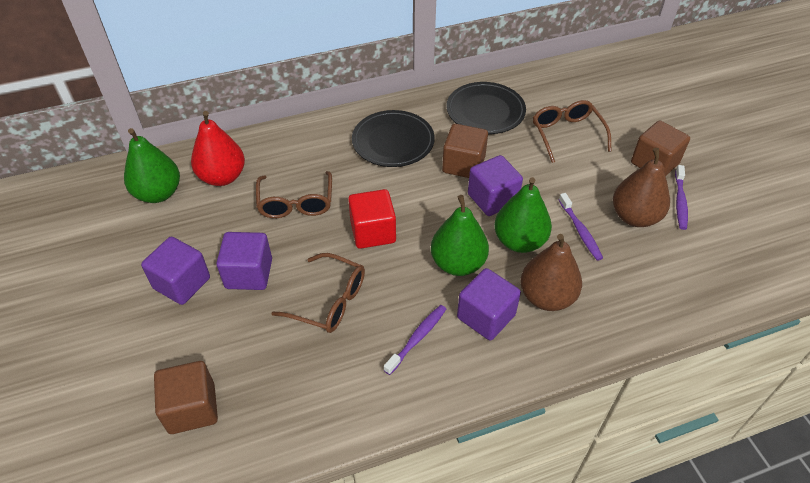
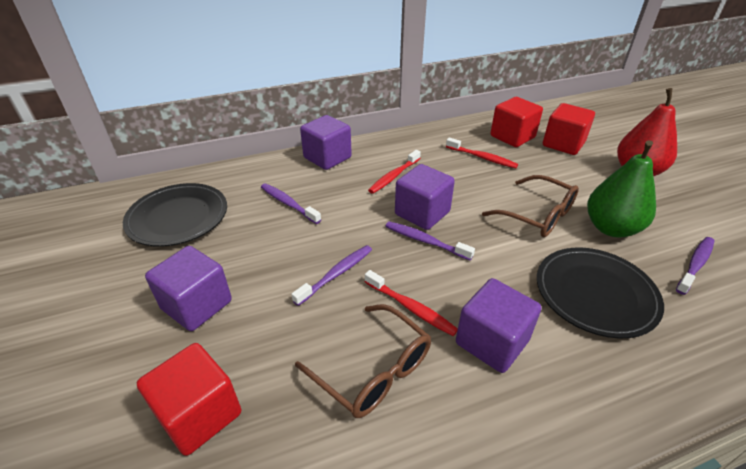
brown cube: 3 -> 0
brown glasses: 3 -> 2
brown pear: 2 -> 0
green pear: 3 -> 1
purple toothbrush: 3 -> 4
red cube: 1 -> 3
red toothbrush: 0 -> 3

